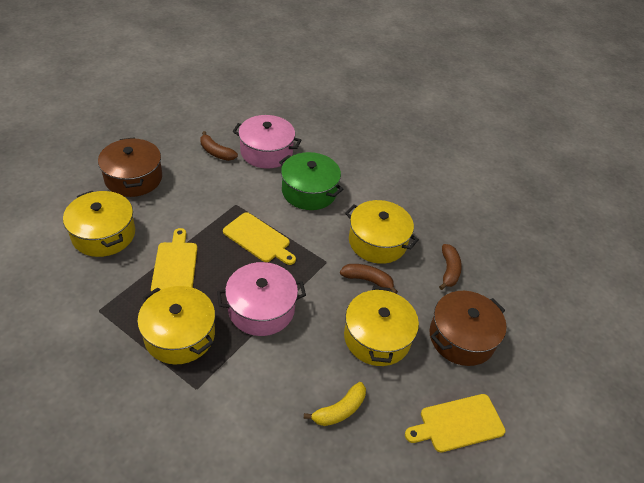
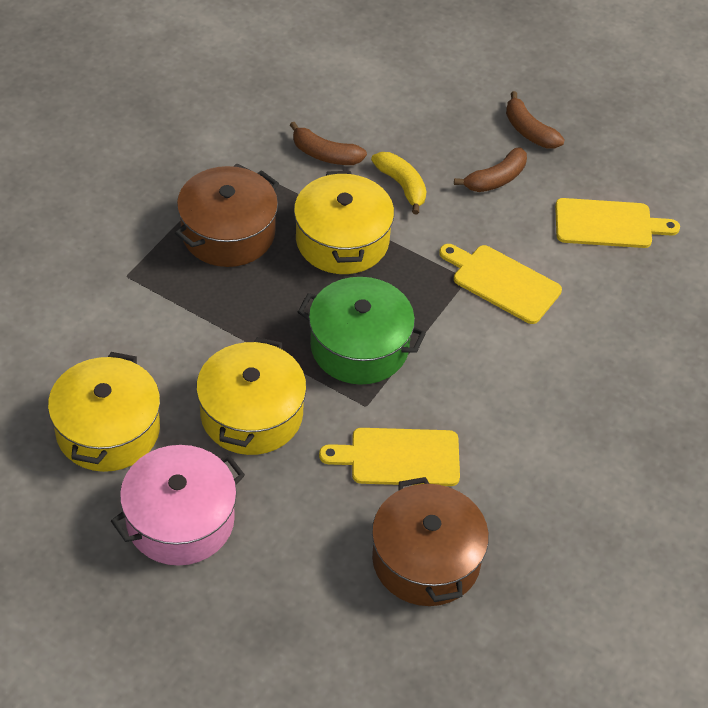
pink pot: 2 -> 1
yellow pot: 4 -> 3

